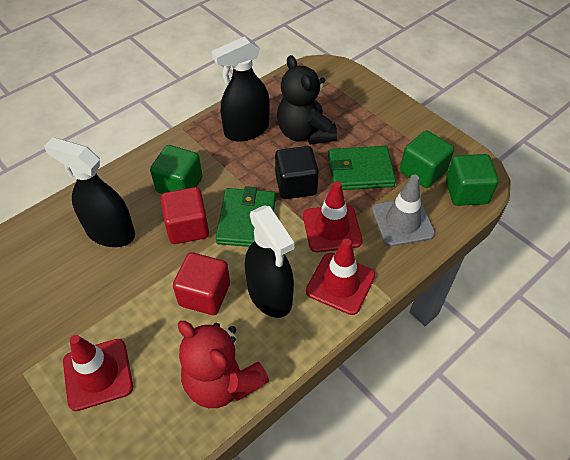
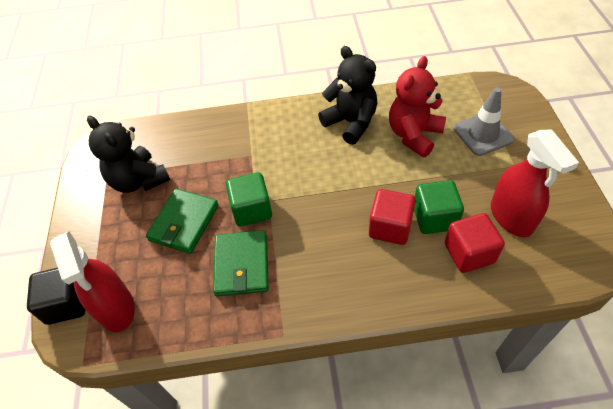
black spray bottle: 3 -> 0
black teddy bear: 1 -> 2
green cube: 3 -> 2
red spray bottle: 0 -> 2
red traffic cone: 3 -> 0

